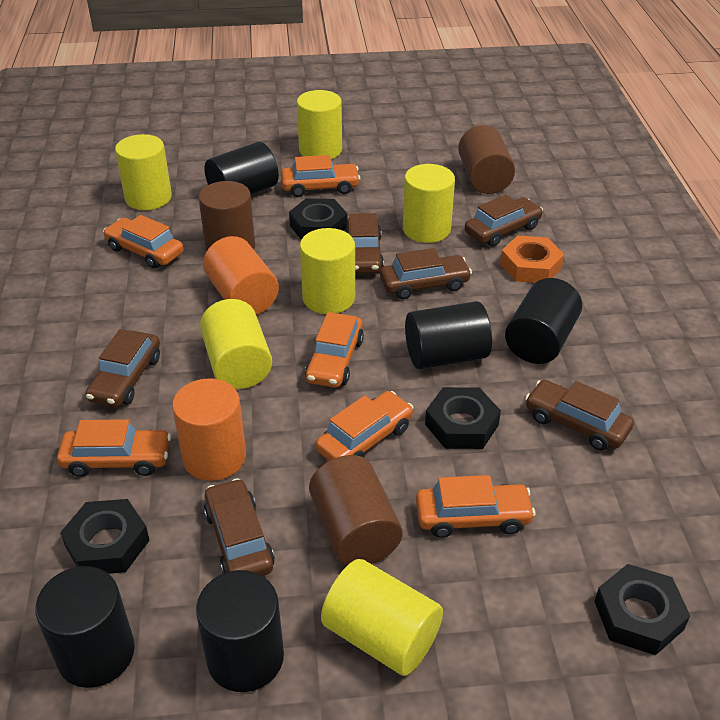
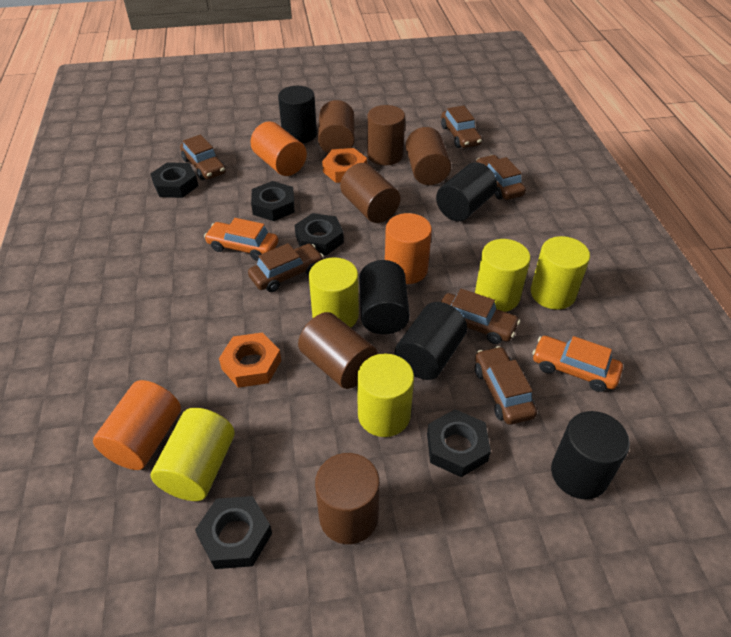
black nut: 4 -> 5
brown cylinder: 3 -> 6
orange car: 6 -> 2
orange cylinder: 2 -> 3
orange nut: 1 -> 2
yellow cylinder: 6 -> 5

